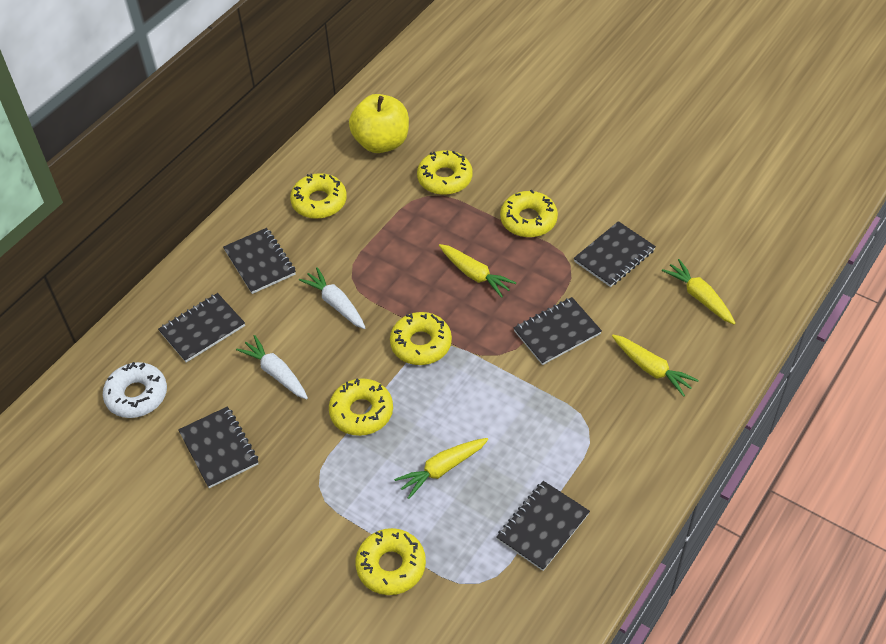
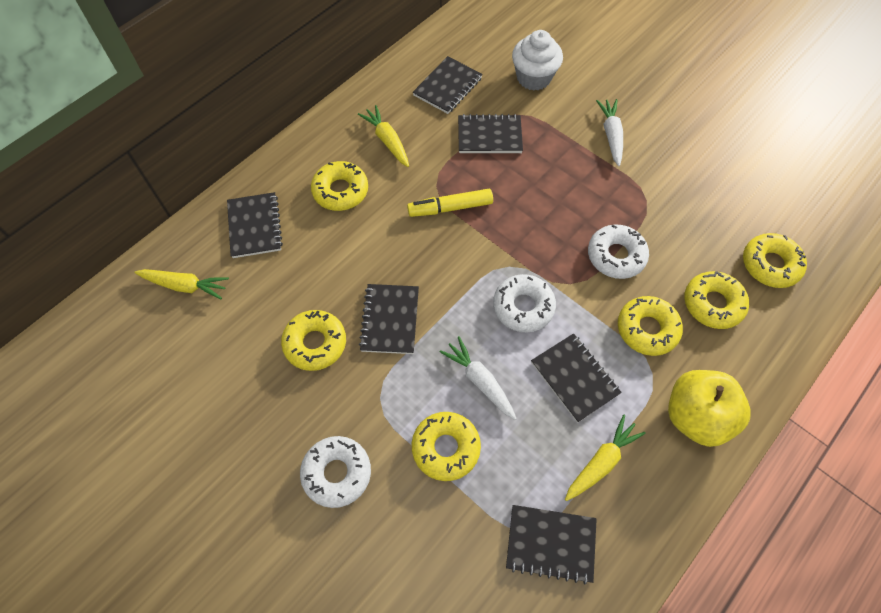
white cupcake: 0 -> 1
white donut: 1 -> 3
yellow carrot: 4 -> 3
yellow marker: 0 -> 1

